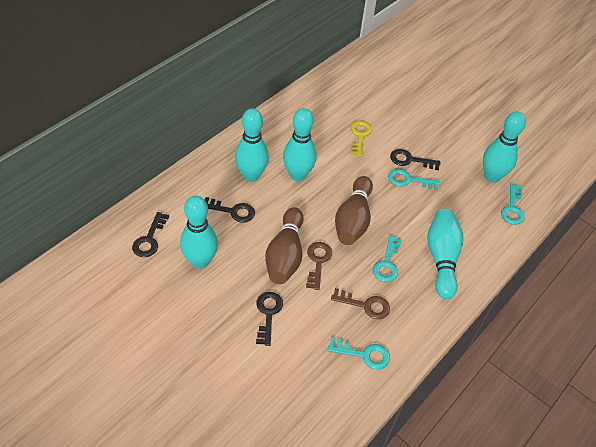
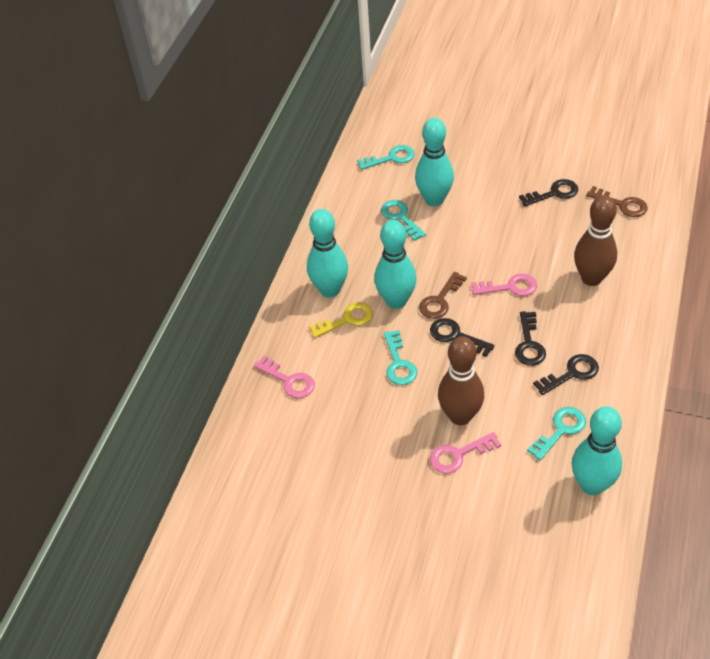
pink key: 0 -> 3
turquoise bowling pin: 5 -> 4

